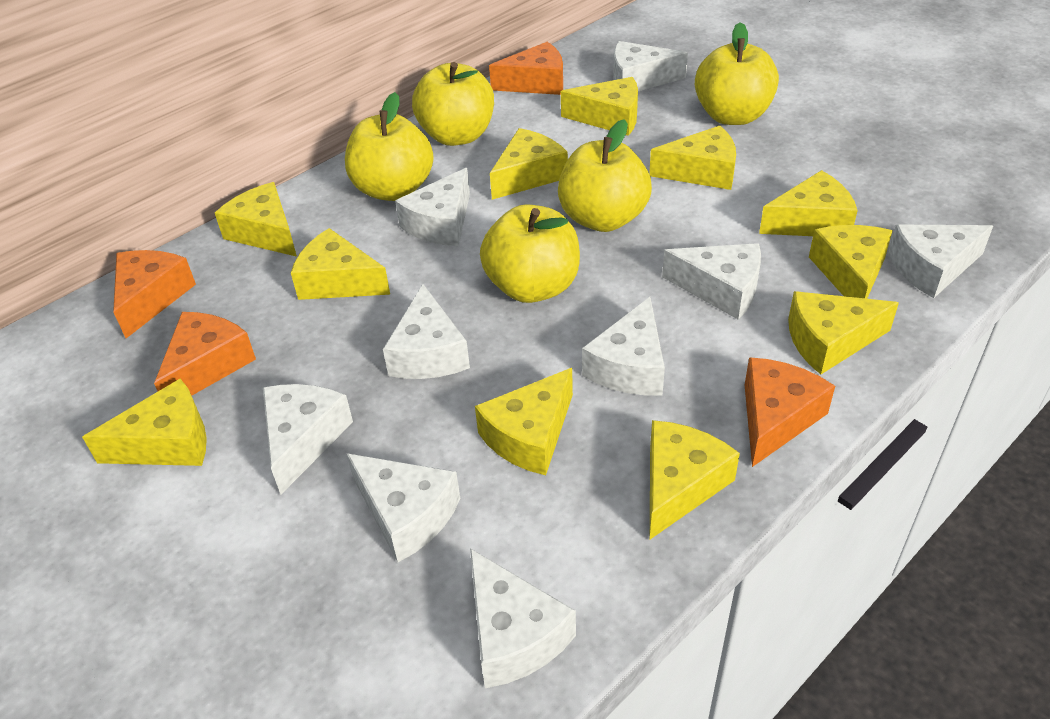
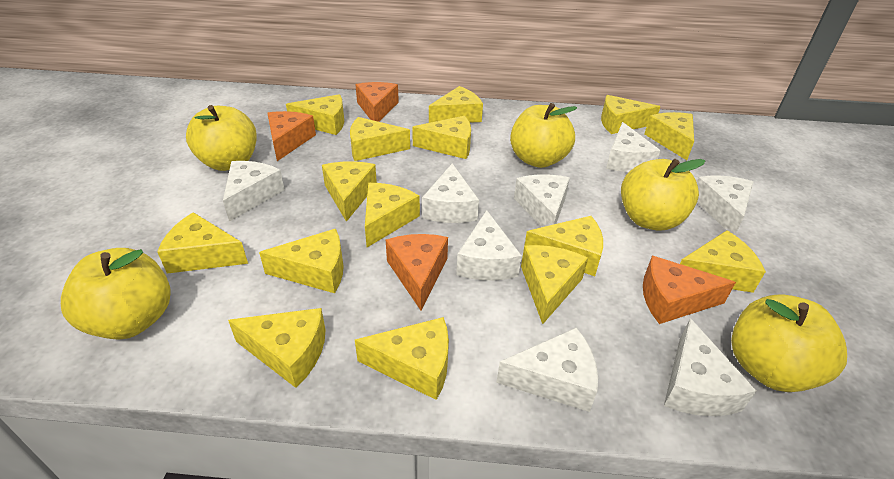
white cheese: 9 -> 8
yellow cheese: 11 -> 15

